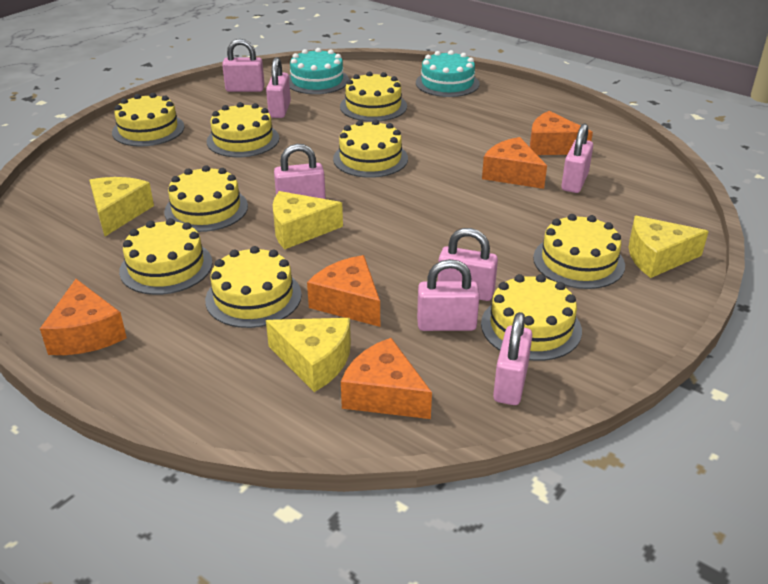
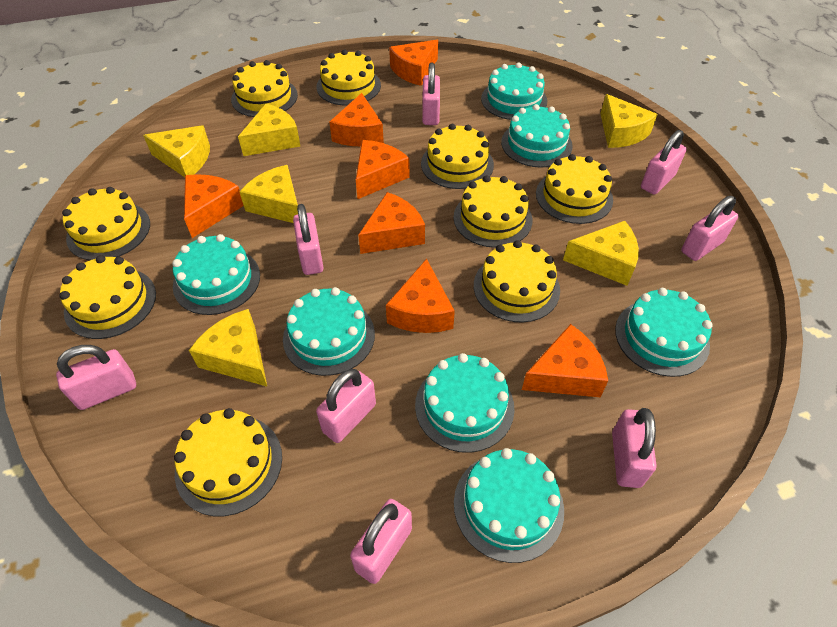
orange cheese: 5 -> 7
pink padlock: 7 -> 8
turquoise cake: 2 -> 7
yellow cheese: 4 -> 6

